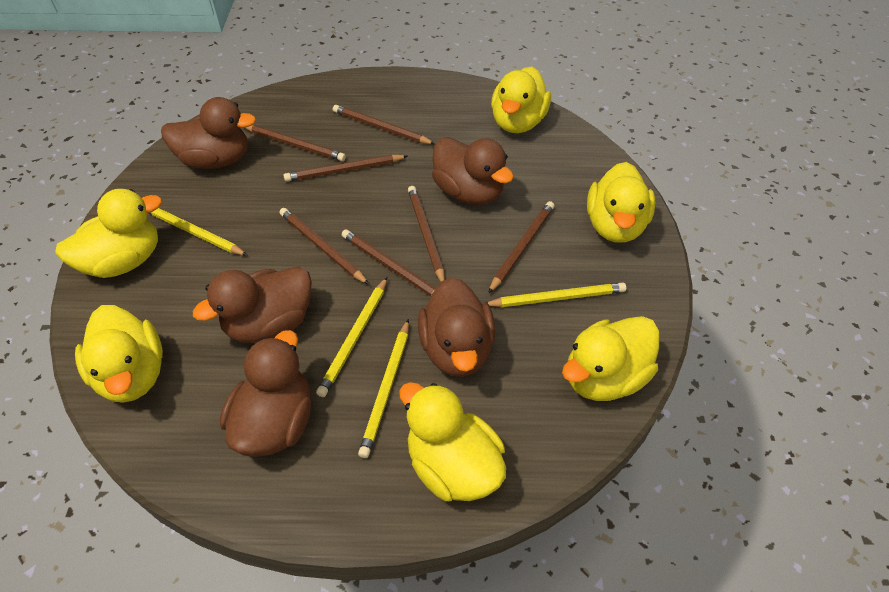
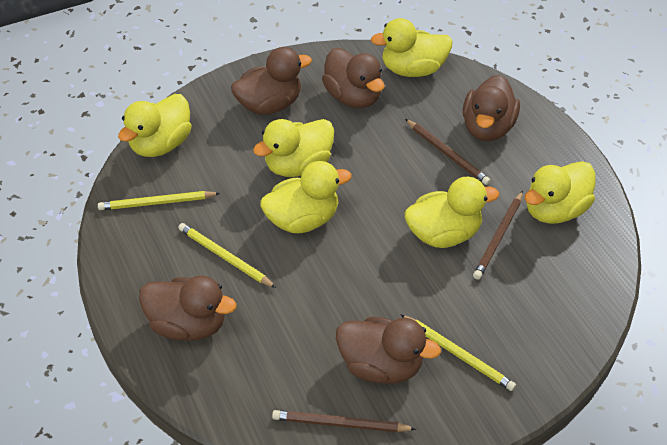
brown pencil: 7 -> 3
yellow pencil: 4 -> 3

